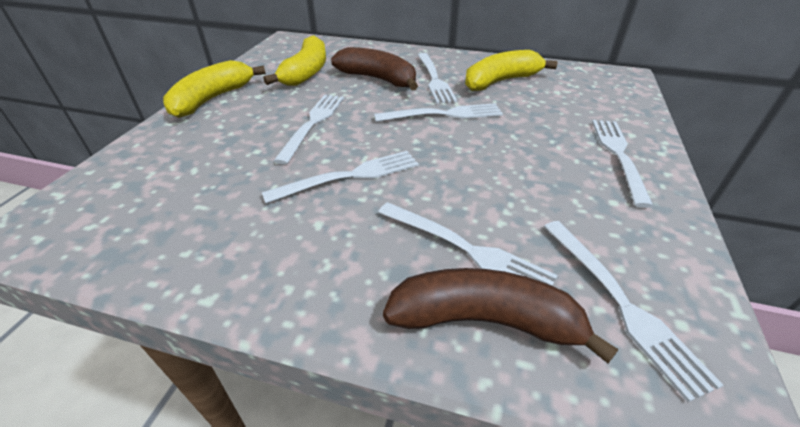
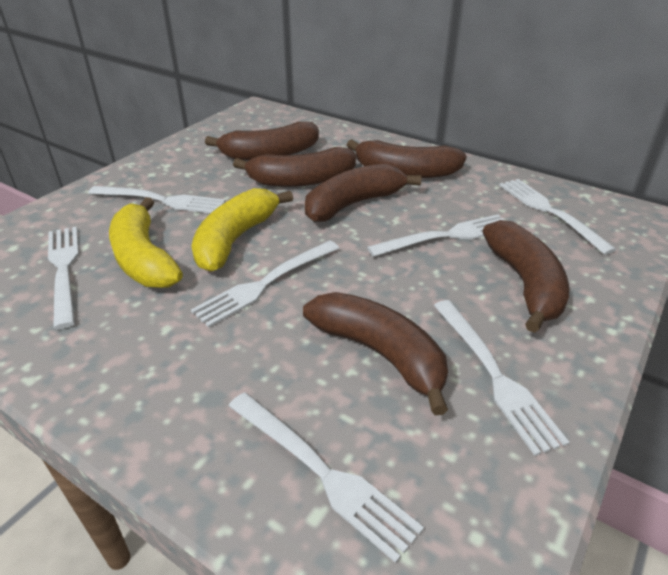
brown banana: 2 -> 6
yellow banana: 3 -> 2

